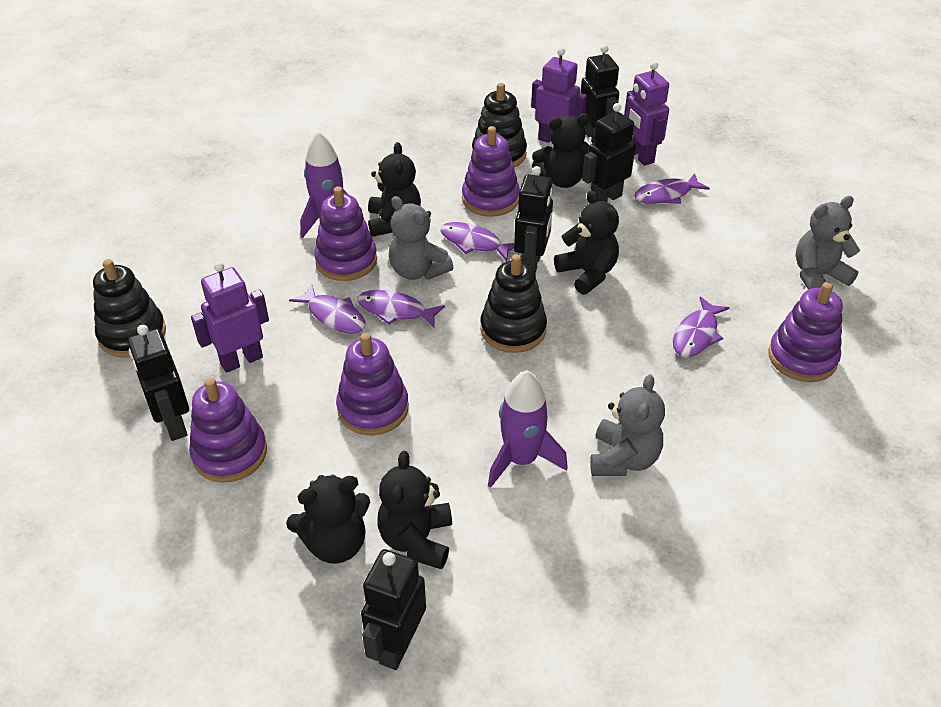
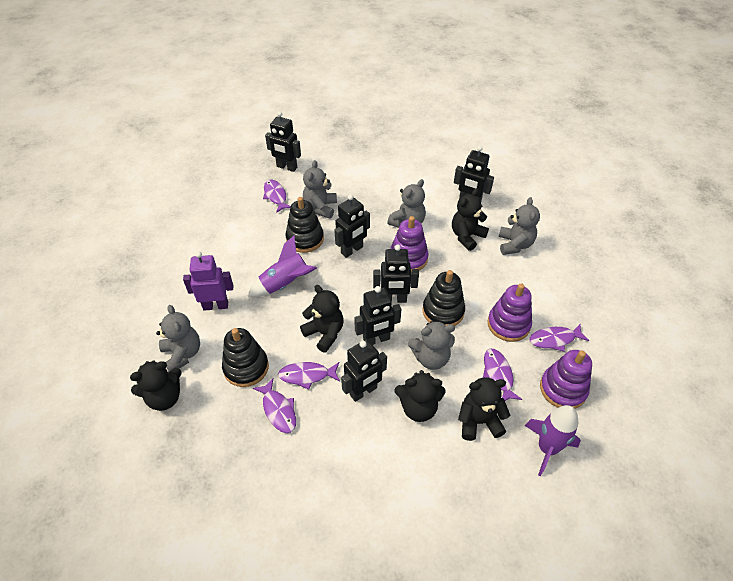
black robot: 5 -> 6
grey teddy bear: 3 -> 5
purple robot: 3 -> 1
purple stacking toy: 5 -> 3

